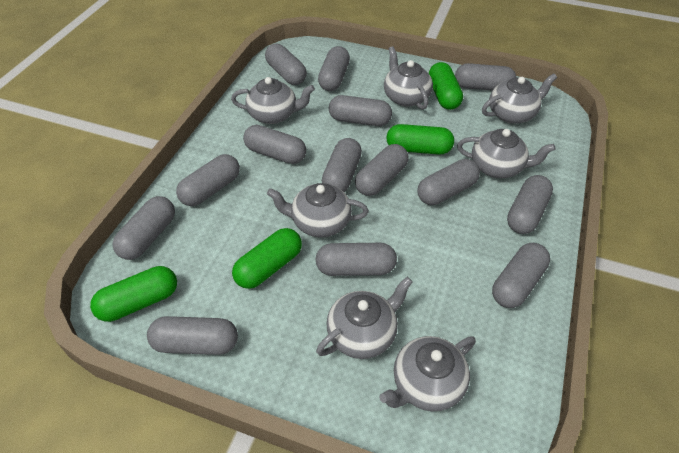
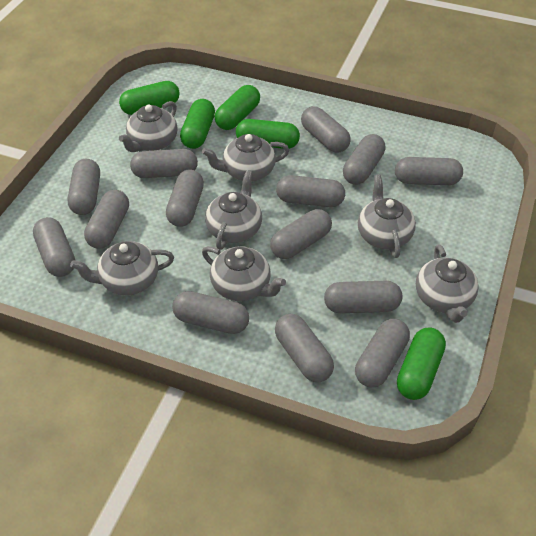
green capsule: 4 -> 5

